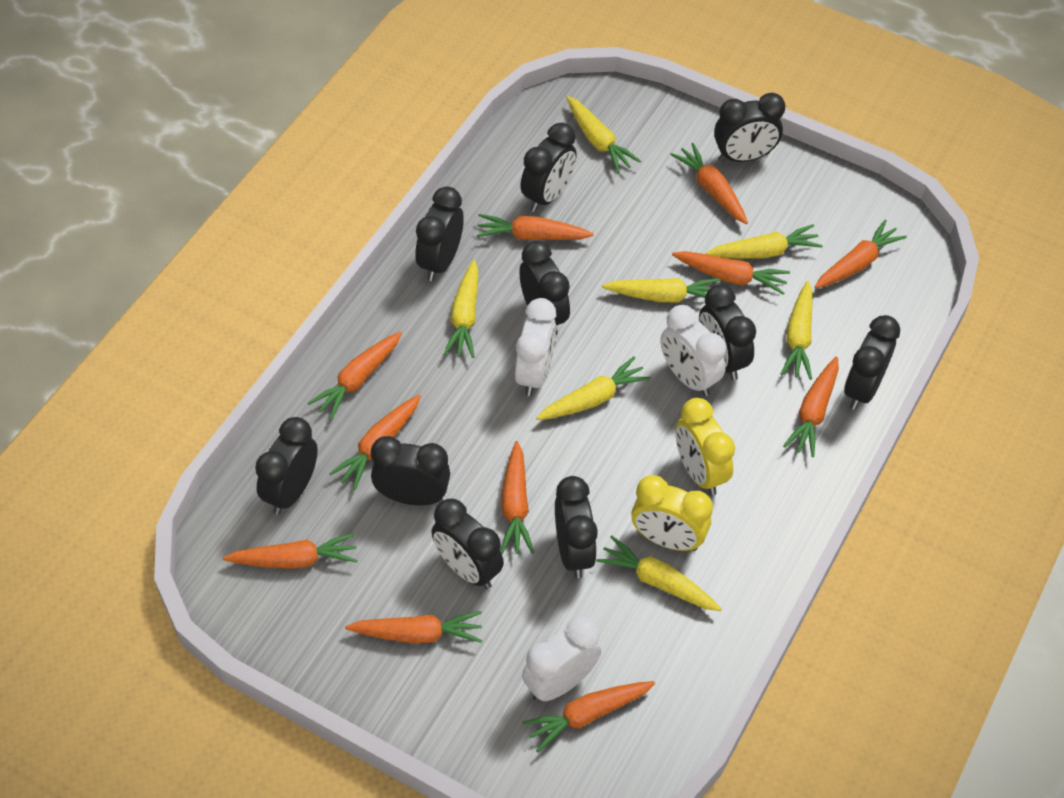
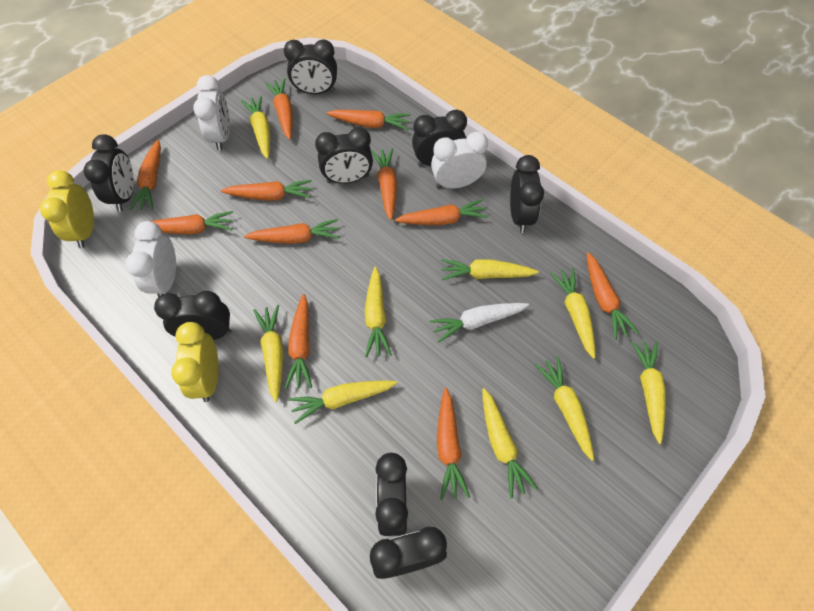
black clock: 10 -> 8
white carrot: 0 -> 1
yellow carrot: 7 -> 9

